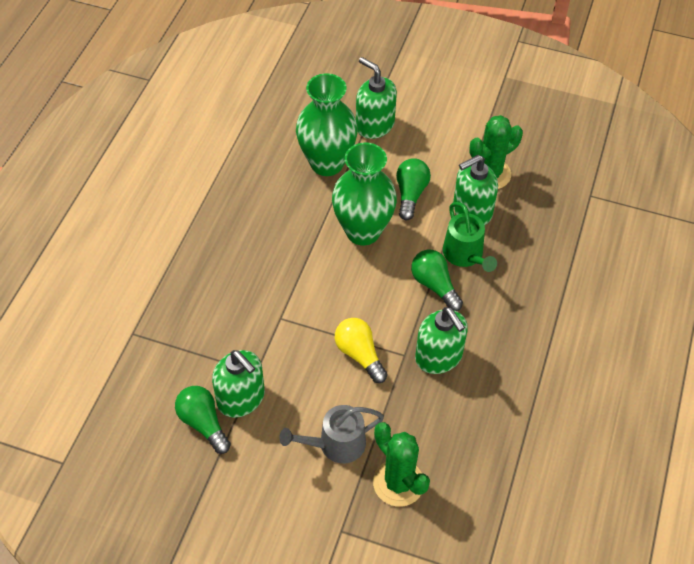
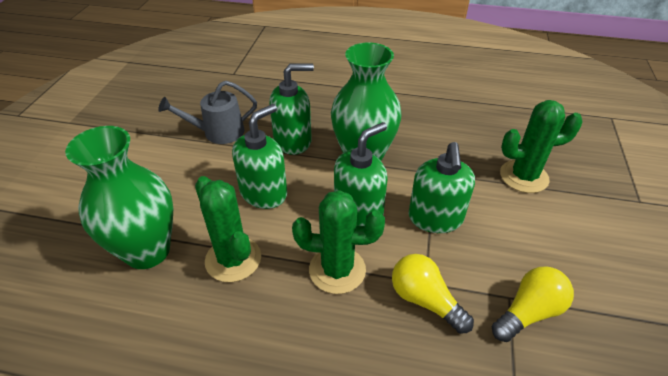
green cactus: 2 -> 3
green light bulb: 3 -> 0
green watering can: 1 -> 0
yellow light bulb: 1 -> 2

